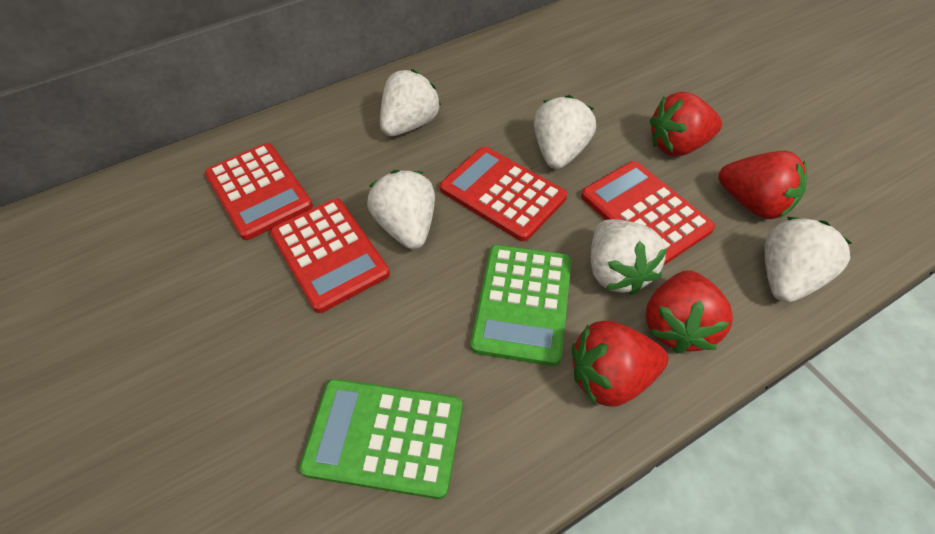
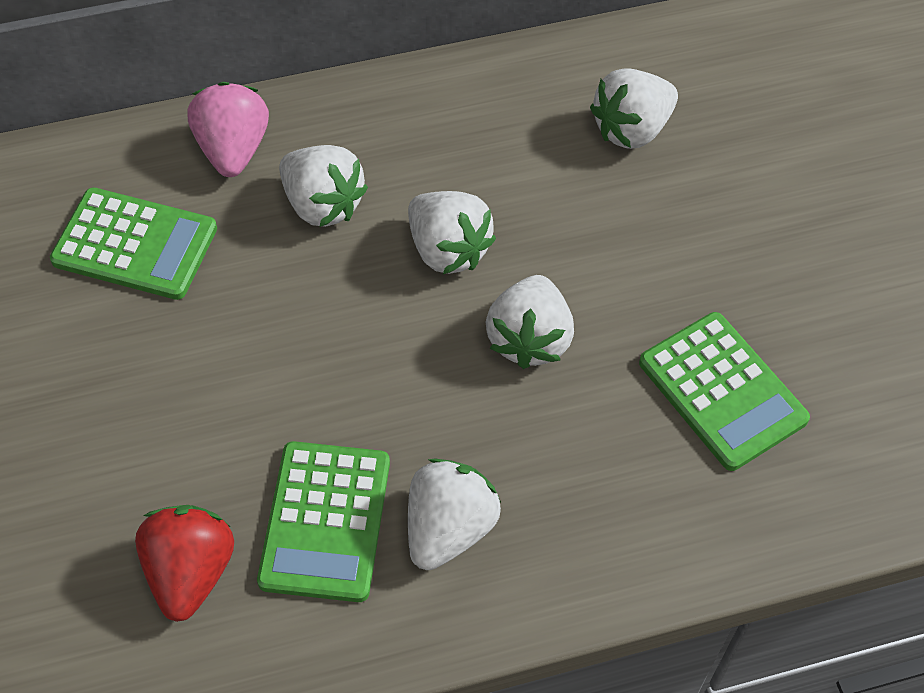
green calculator: 2 -> 3
pink strawberry: 0 -> 1
red calculator: 4 -> 0
red strawberry: 4 -> 1

